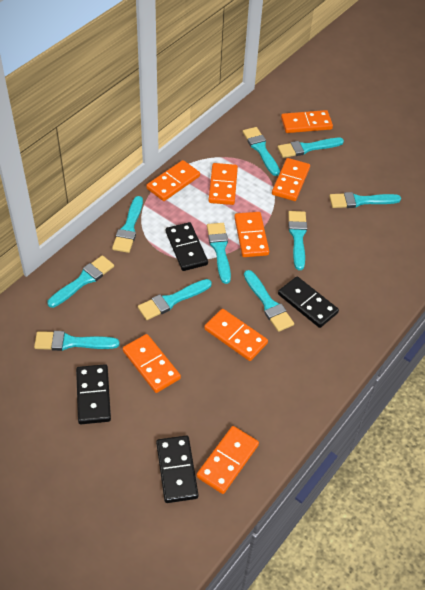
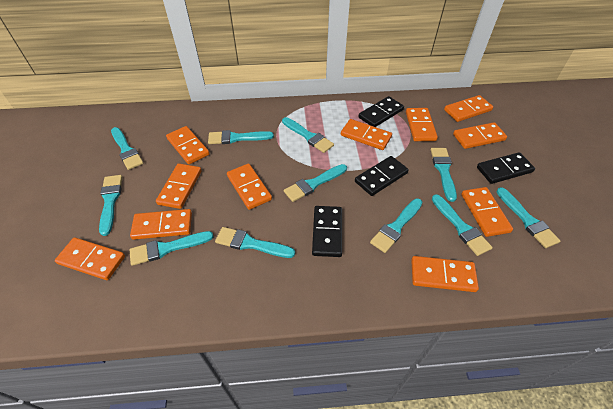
orange domino: 8 -> 11
turquoise brush: 10 -> 11

